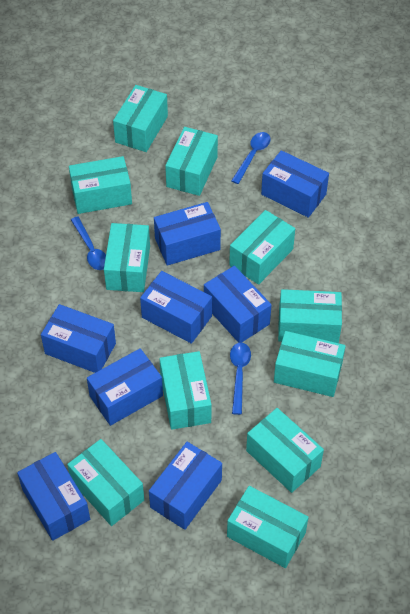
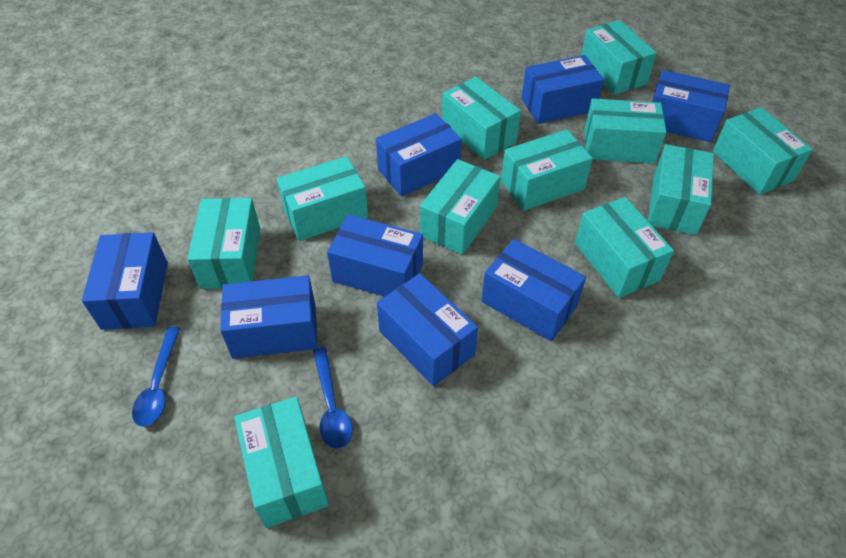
blue spoon: 3 -> 2

